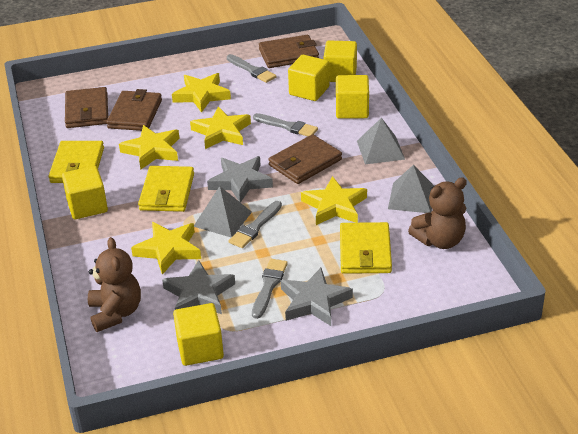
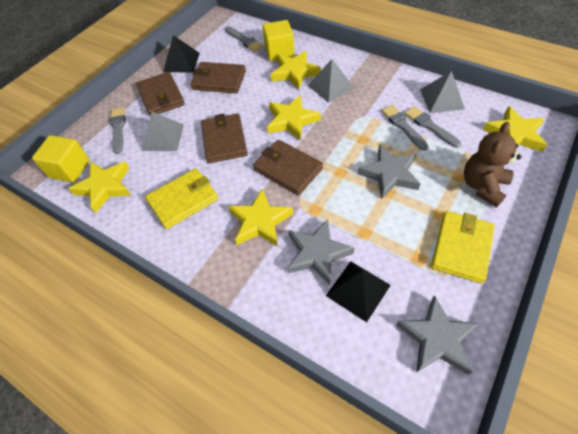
black pyramid: 0 -> 2
brown teddy bear: 2 -> 1
yellow cube: 5 -> 2
yellow wallet: 3 -> 2

